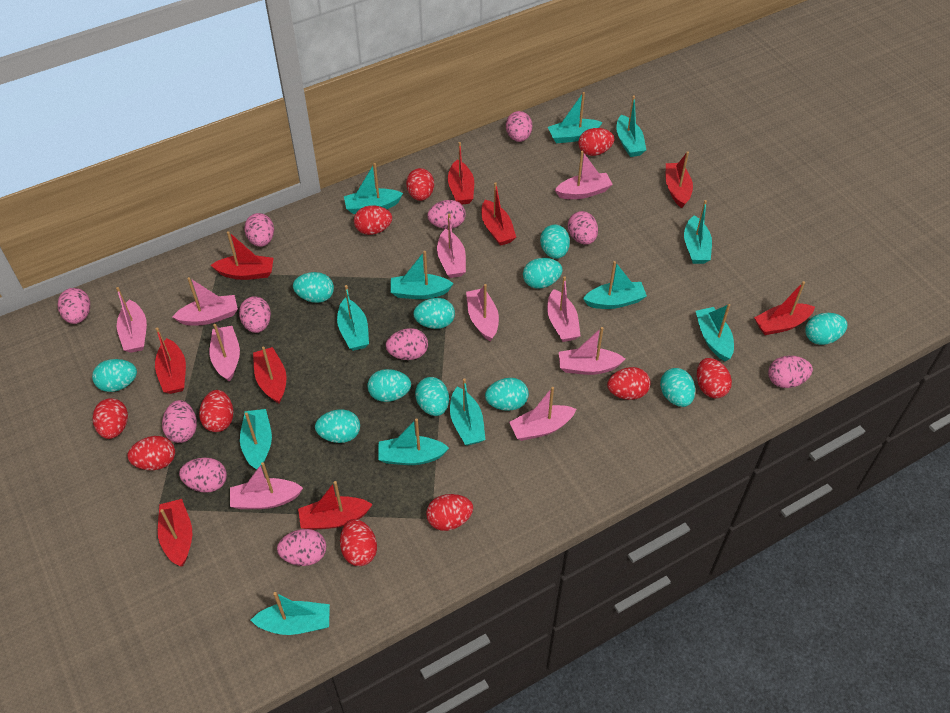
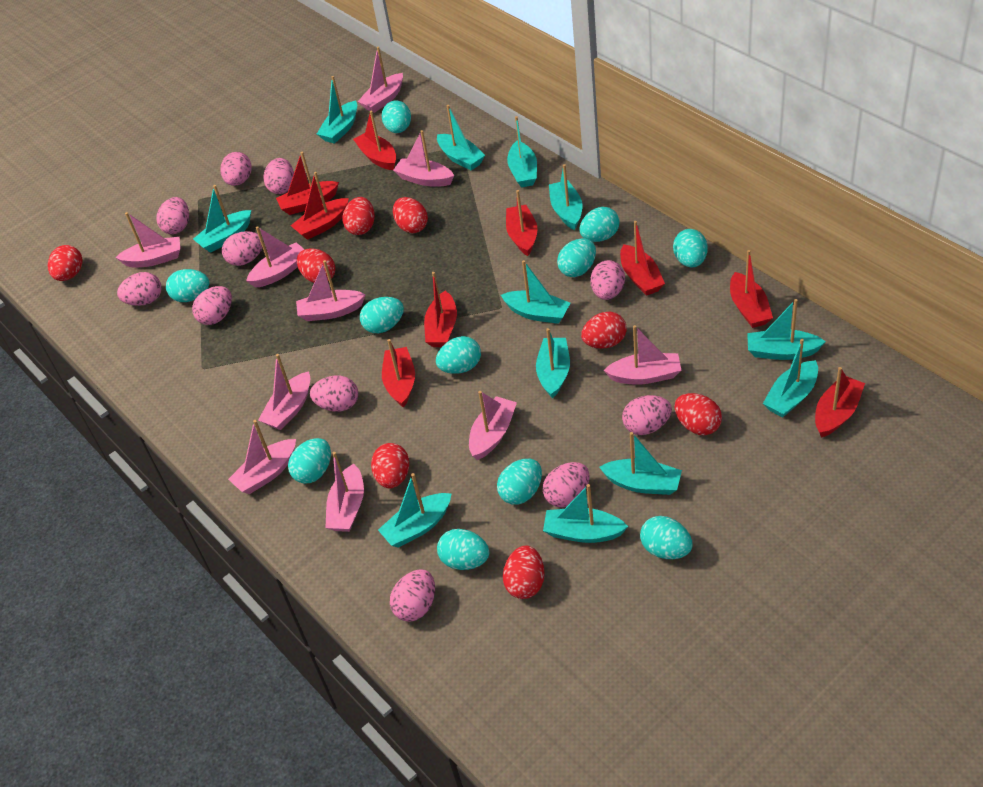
red egg: 10 -> 8

